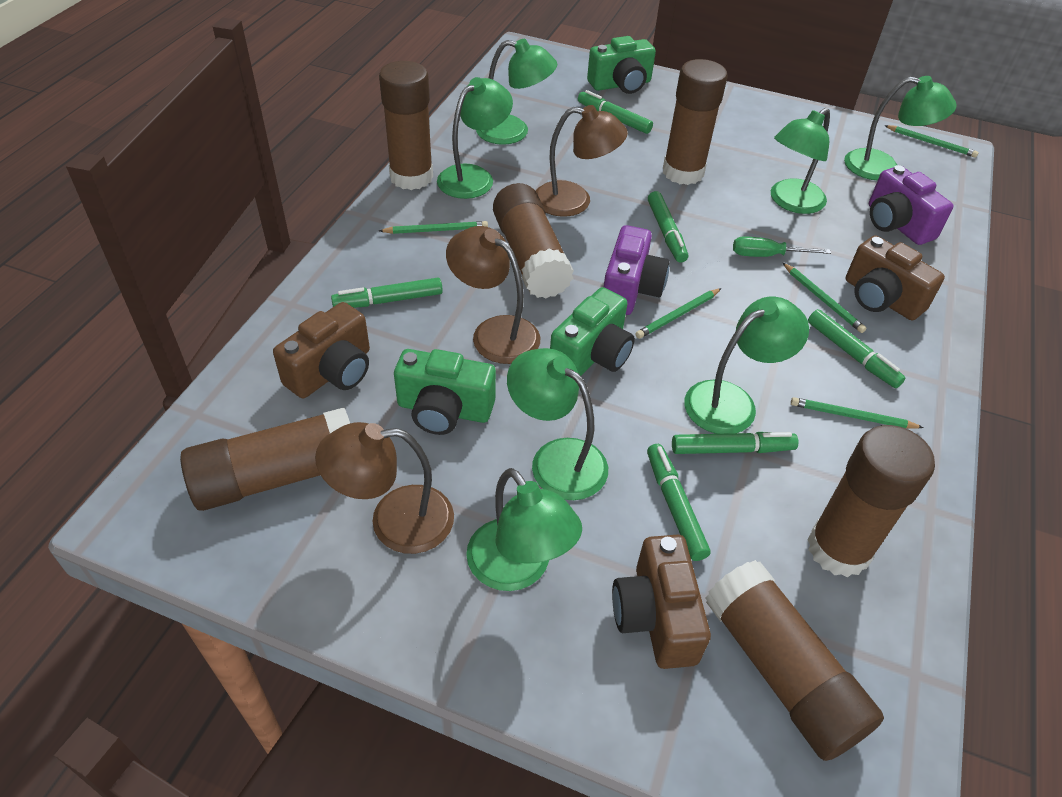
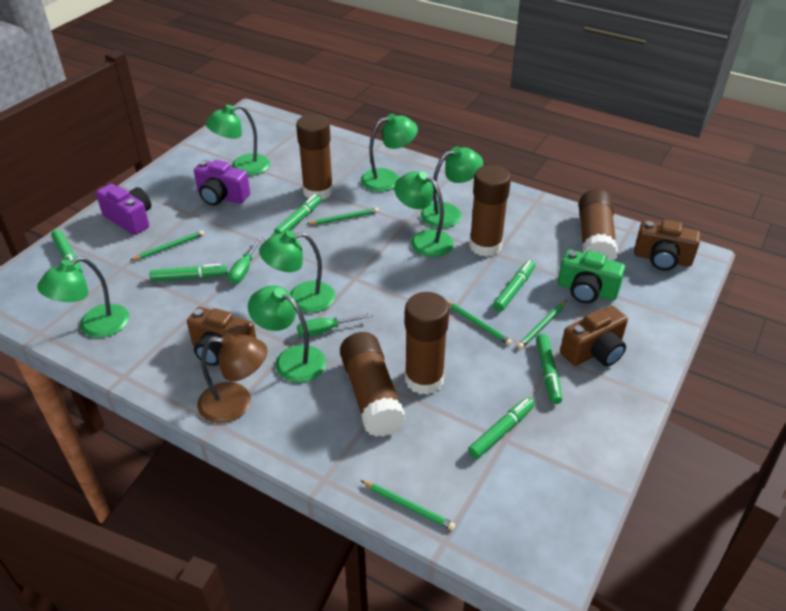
brown glue stick: 6 -> 5
brown lamp: 3 -> 1
green camera: 3 -> 1
green screwdriver: 1 -> 2

